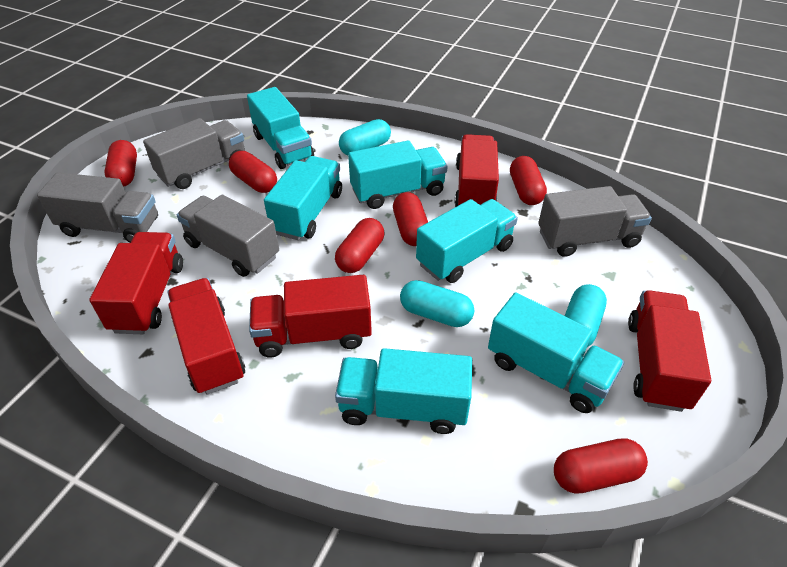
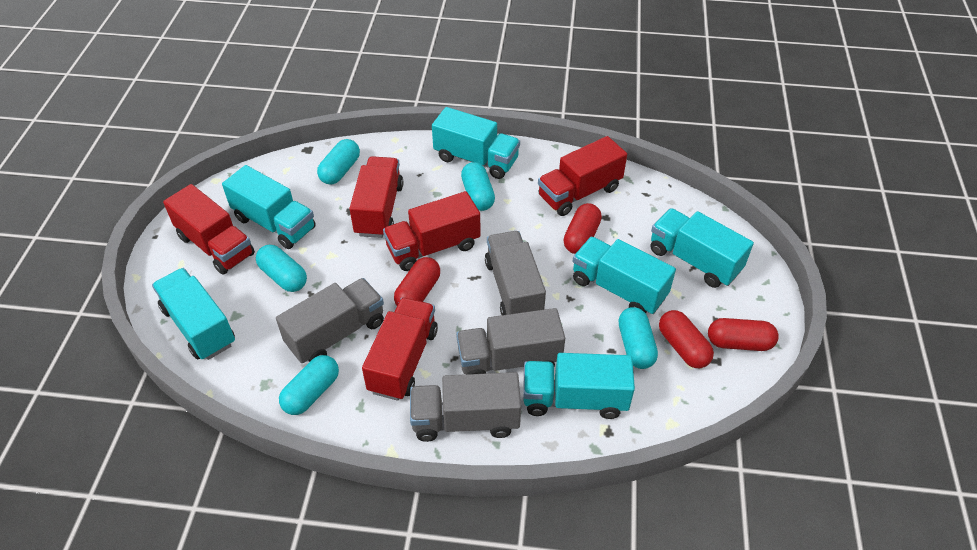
red capsule: 6 -> 4
turquoise capsule: 3 -> 5

